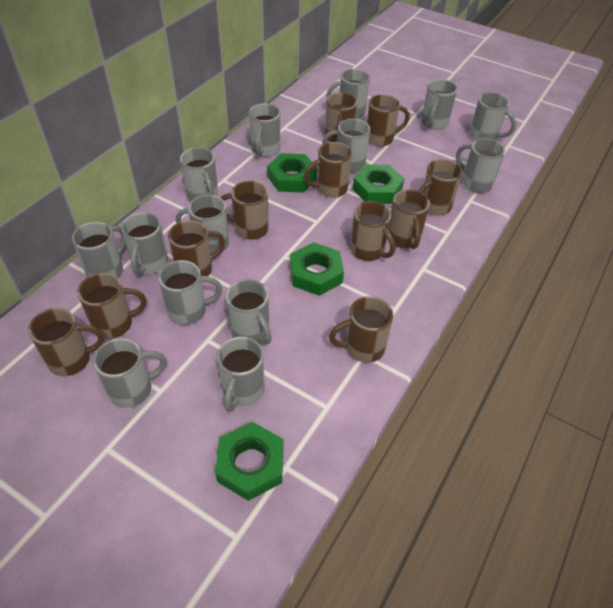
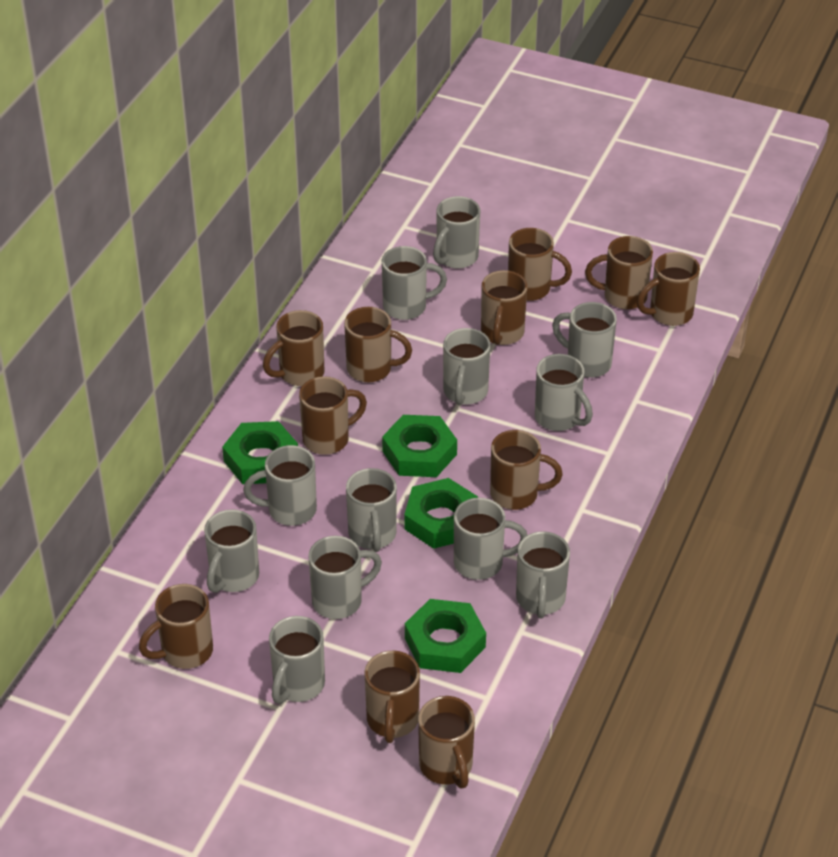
grey mug: 14 -> 12

